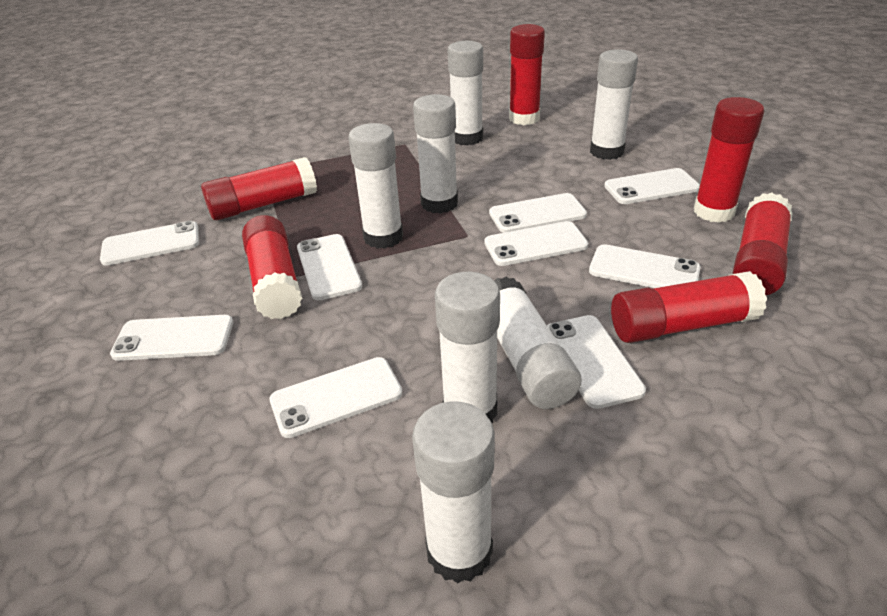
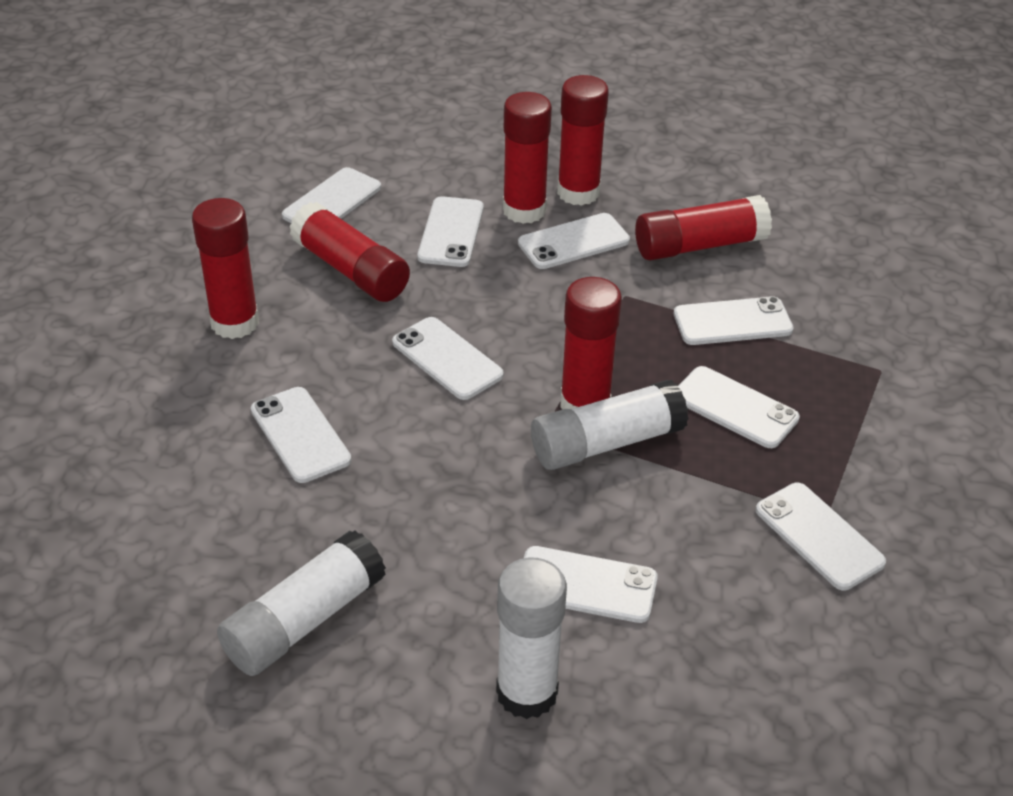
white glue stick: 7 -> 3

